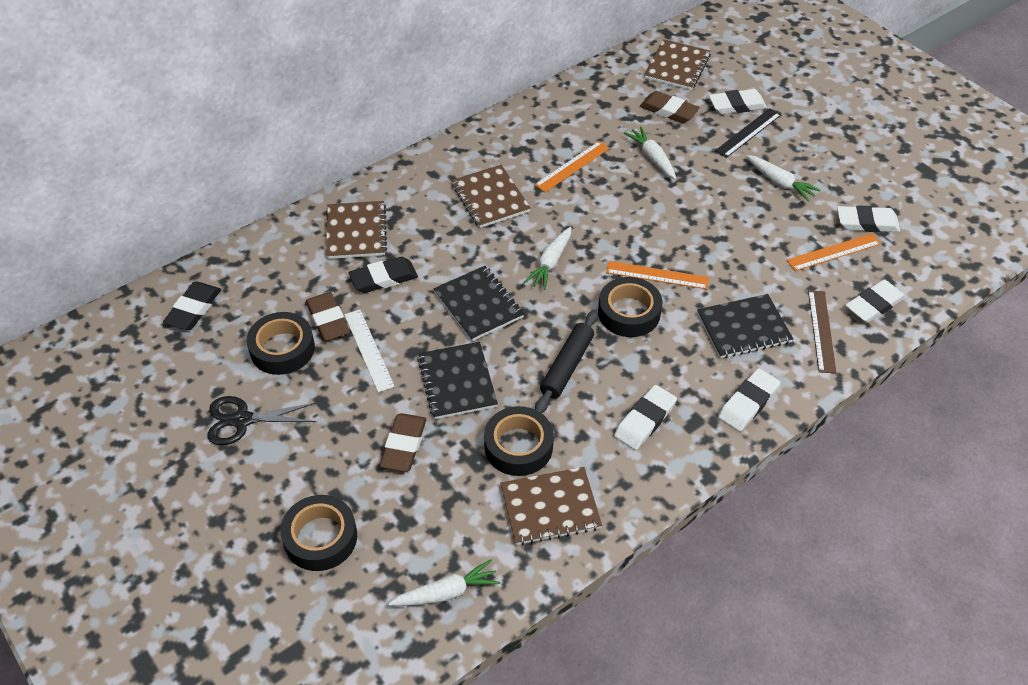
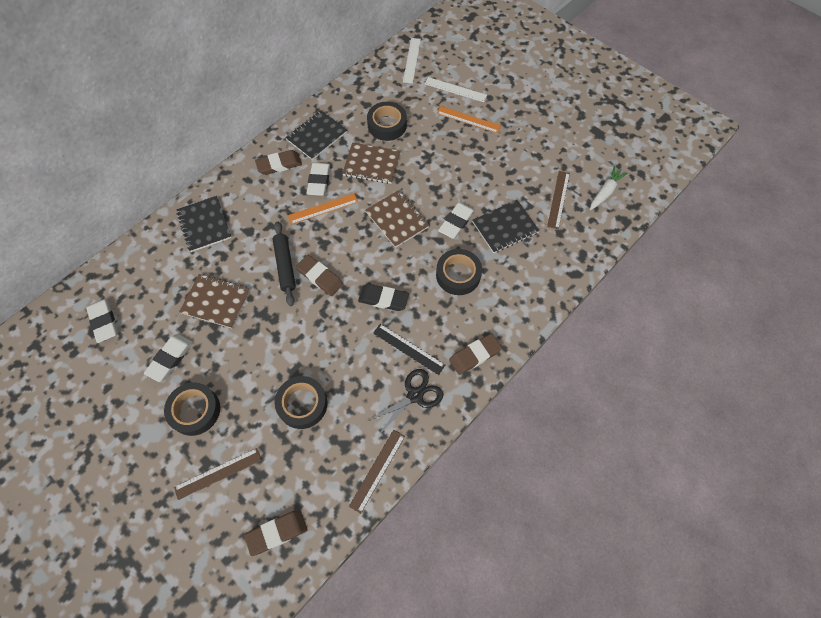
black eraser: 2 -> 1
brown eraser: 3 -> 4
brown notebook: 4 -> 3
brown ruler: 1 -> 3
orange ruler: 3 -> 2
white carrot: 4 -> 1
white eraser: 5 -> 4
white ruler: 1 -> 2

